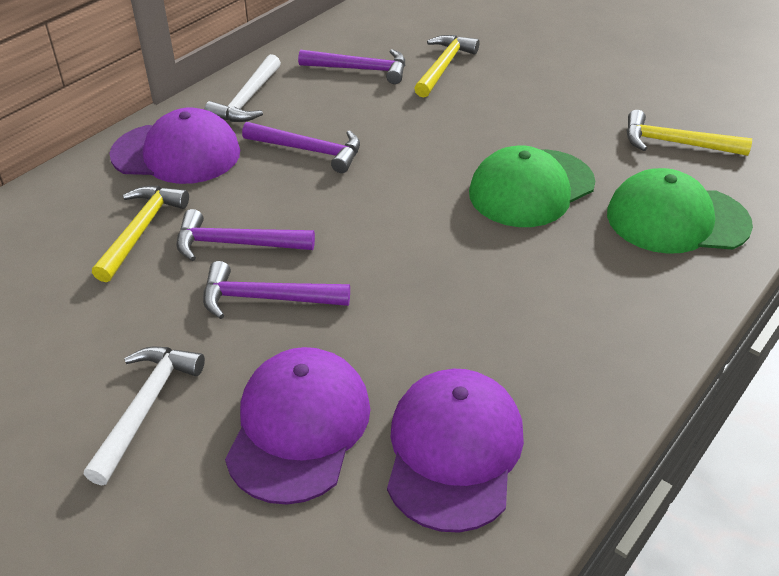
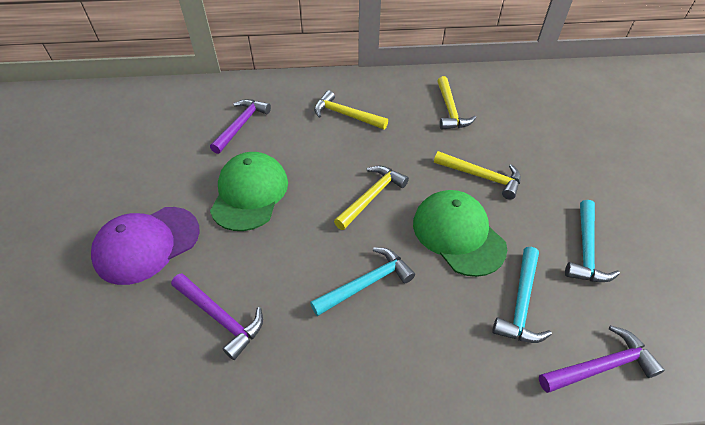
purple cap: 3 -> 1
purple hammer: 4 -> 3
turquoise hammer: 0 -> 3
white hammer: 2 -> 0
yellow hammer: 3 -> 4

